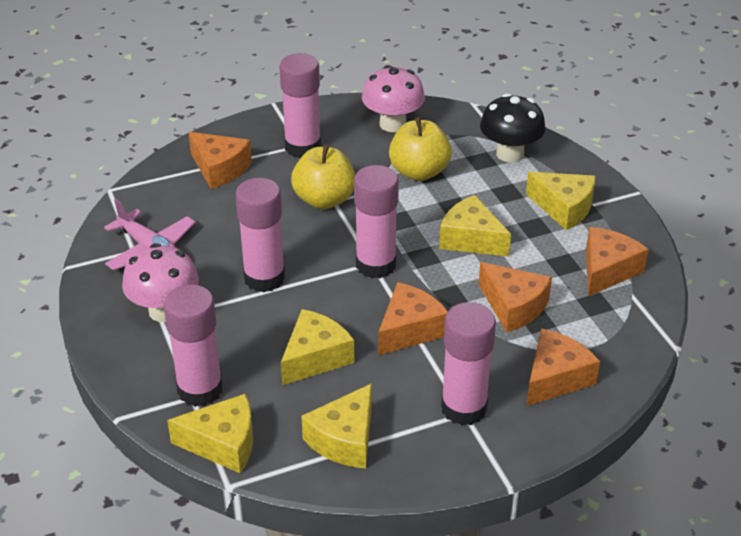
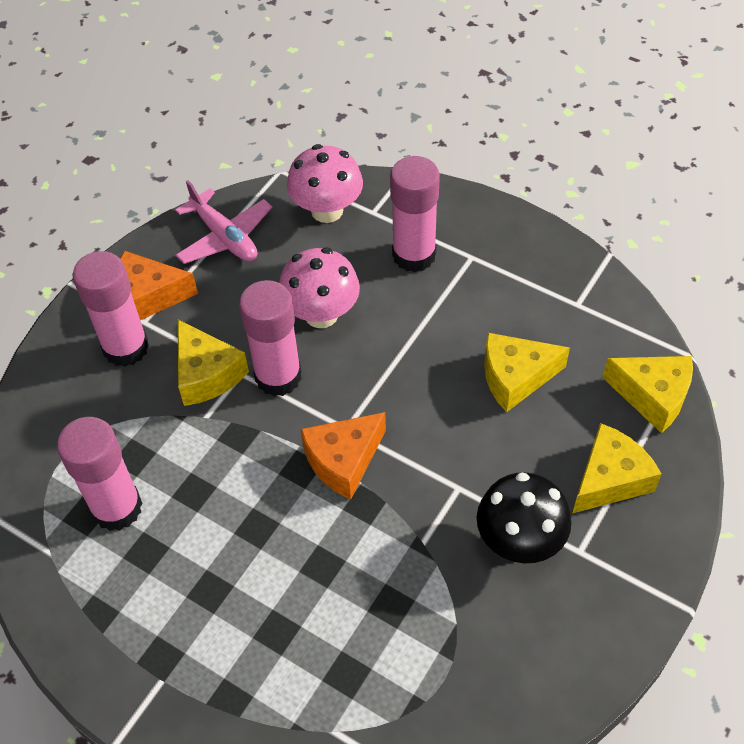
orange cheese: 5 -> 2
pink glue stick: 5 -> 4
yellow apple: 2 -> 0
yellow cheese: 5 -> 4

